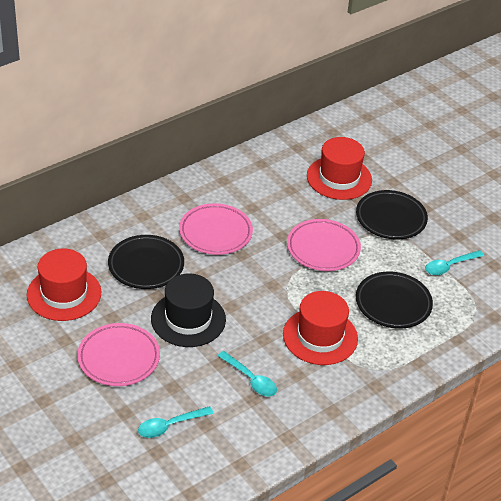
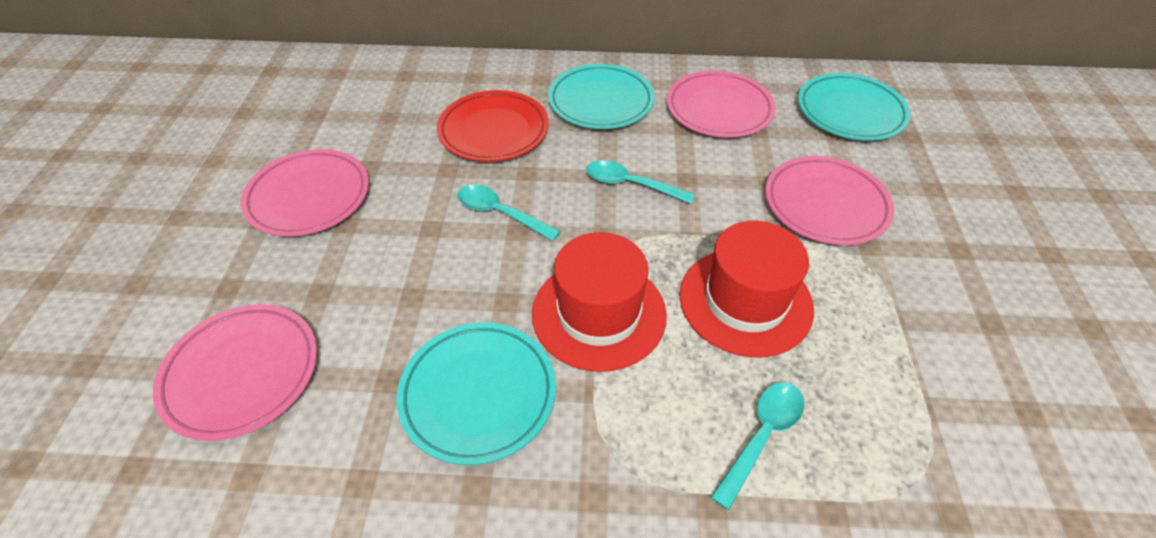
black hat: 1 -> 0
black plate: 3 -> 0
pink plate: 3 -> 4
red hat: 3 -> 2
red plate: 0 -> 1
turquoise plate: 0 -> 3

